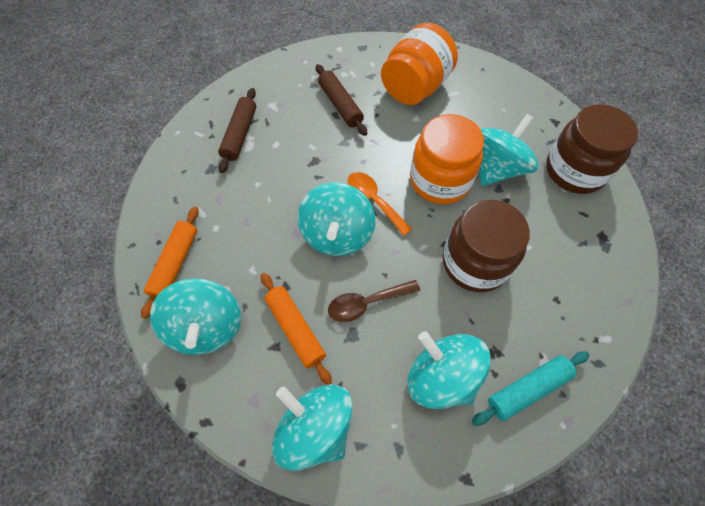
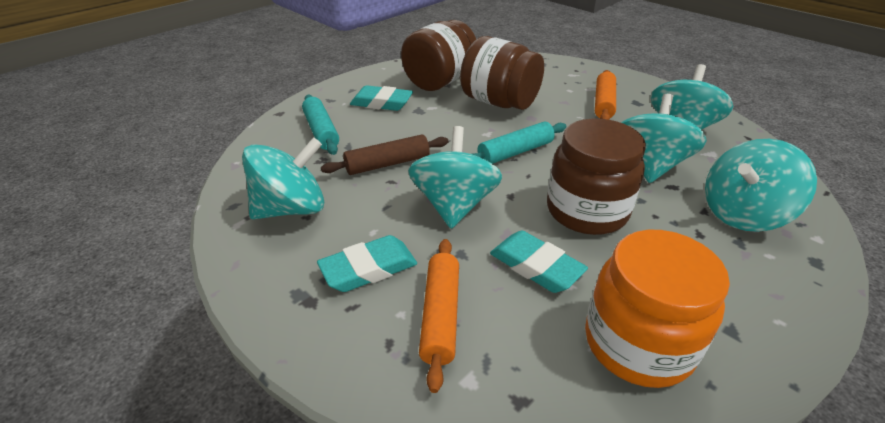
brown jar: 2 -> 3
brown rolling pin: 2 -> 1
brown spoon: 1 -> 0
orange jar: 2 -> 1
orange spoon: 1 -> 0
turquoise eraser: 0 -> 3
turquoise rolling pin: 1 -> 2

